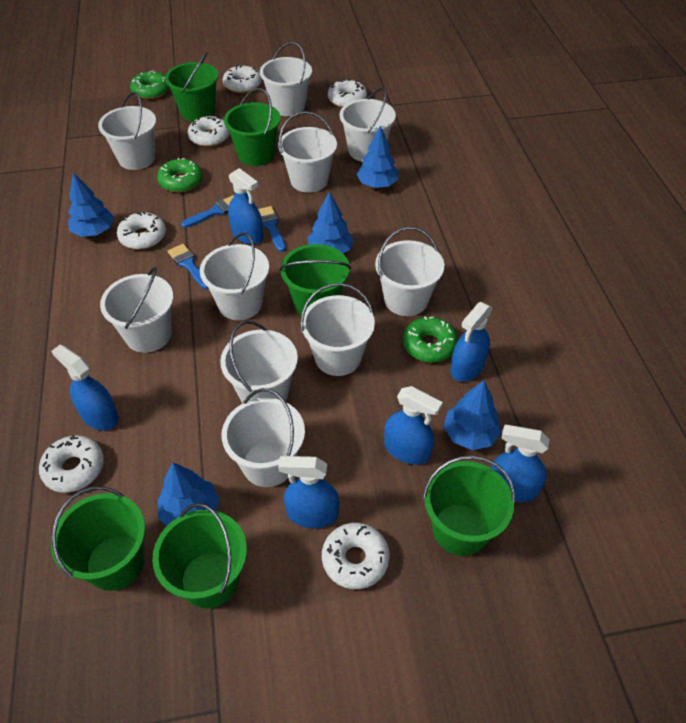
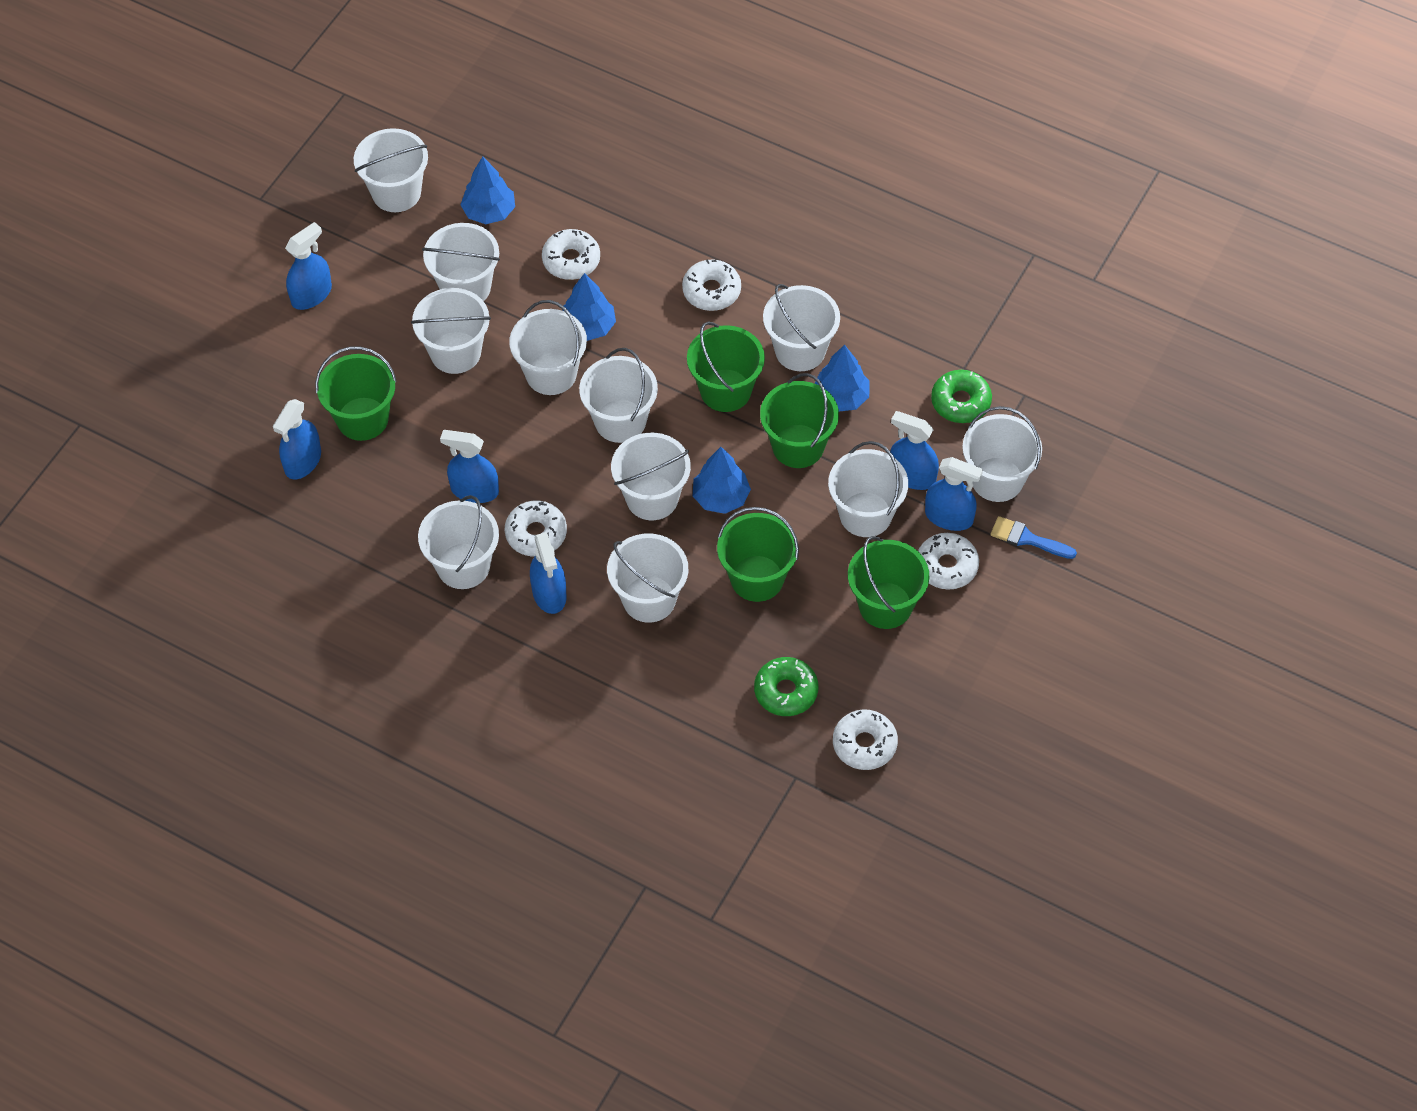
blue brush: 3 -> 1
blue tree: 5 -> 4
green bucket: 6 -> 5
green donut: 3 -> 2
white bucket: 10 -> 11
white donut: 6 -> 5

